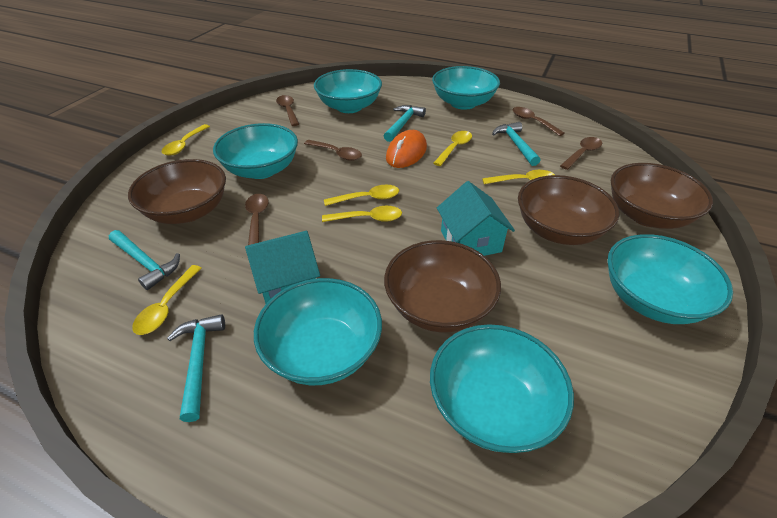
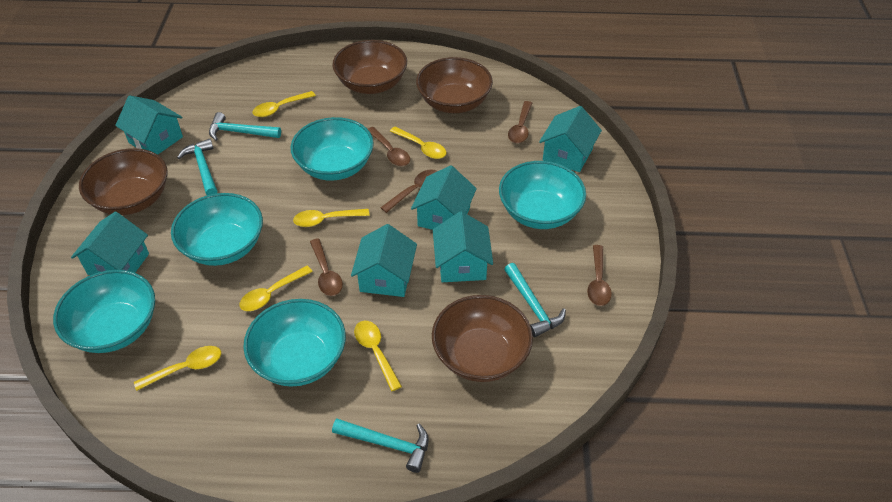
orange mouse: 1 -> 0
turquoise bowl: 6 -> 5
turquoise house: 2 -> 6

